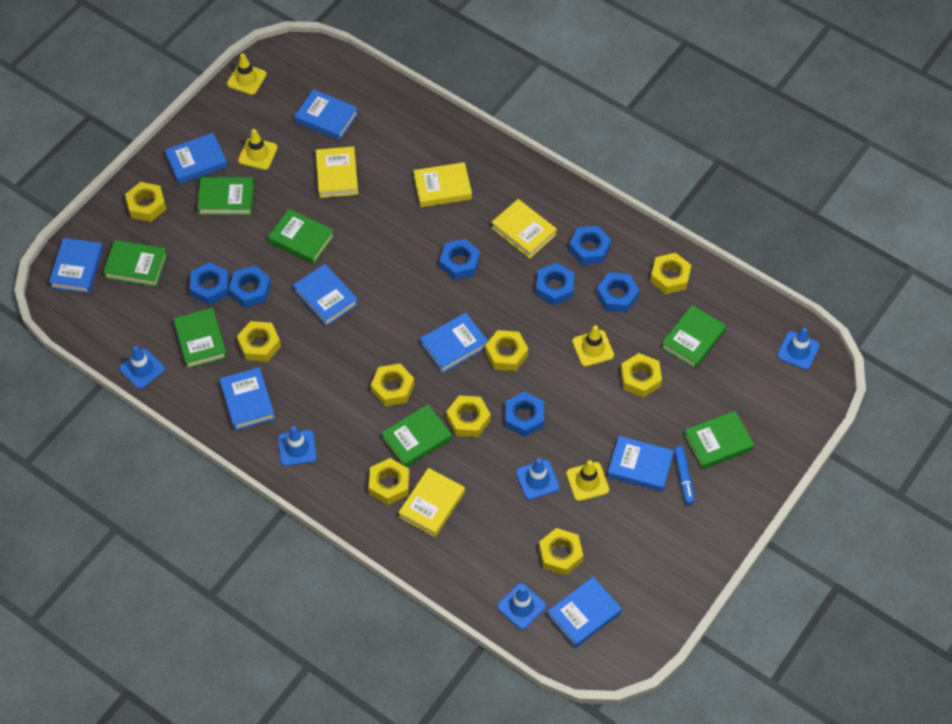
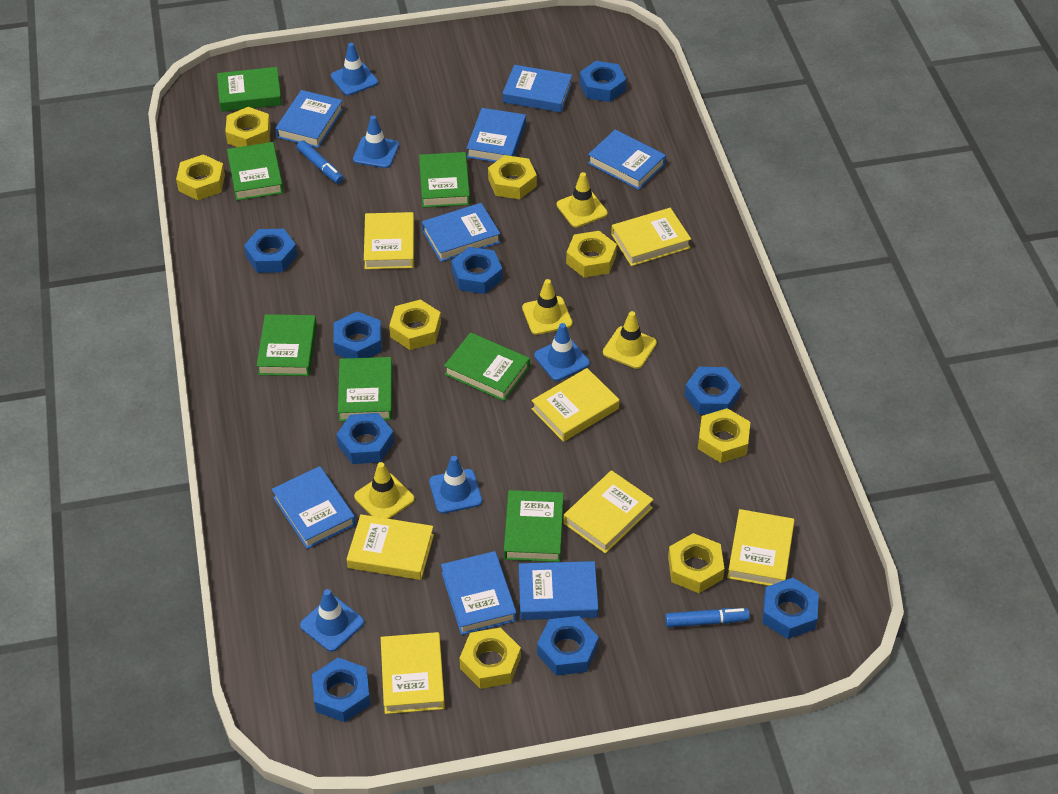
blue marker: 1 -> 2
blue nut: 7 -> 9
yellow book: 4 -> 7
yellow nut: 9 -> 8

